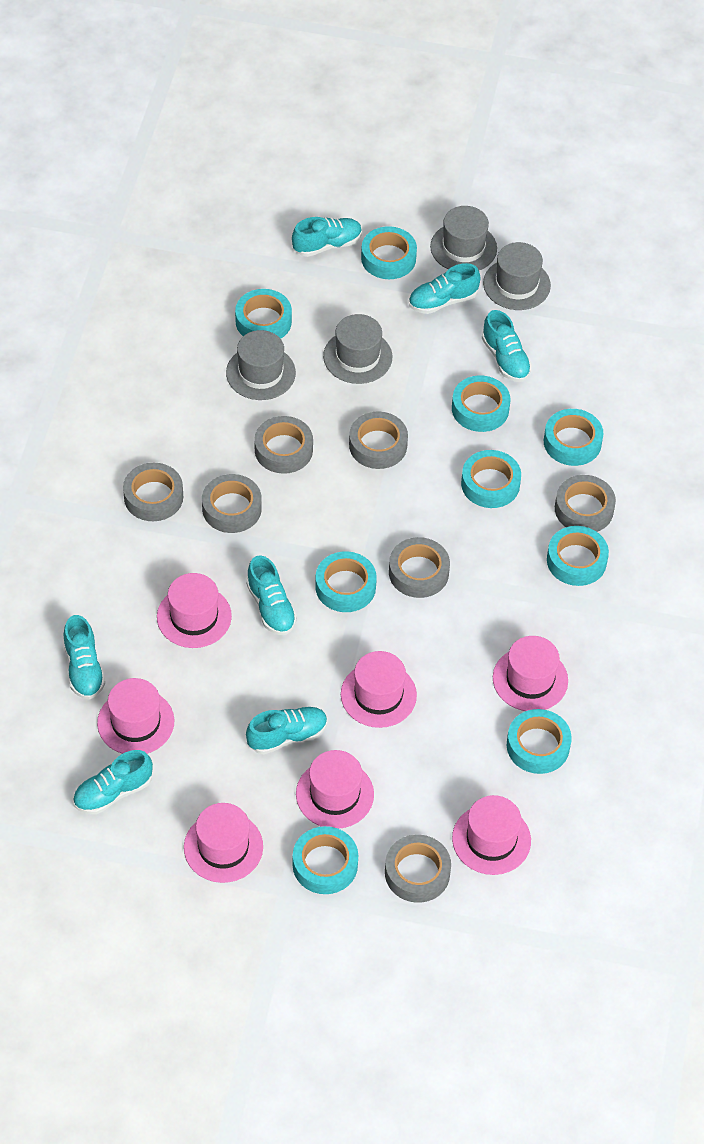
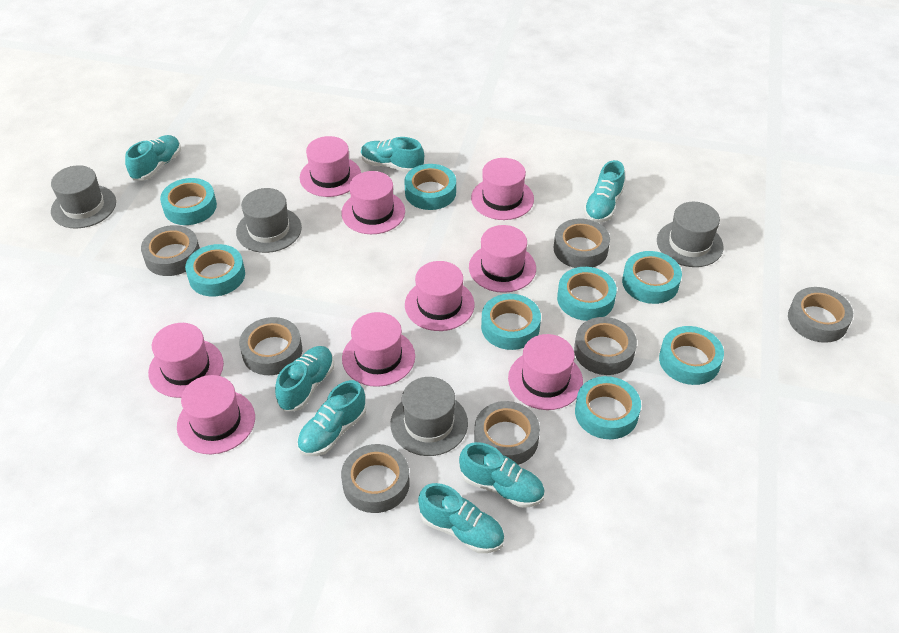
pink hat: 7 -> 9
turquoise tape: 9 -> 8

